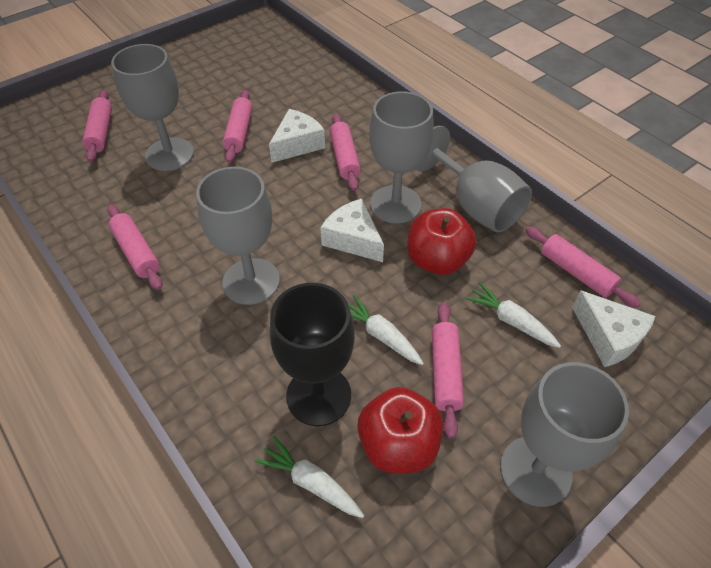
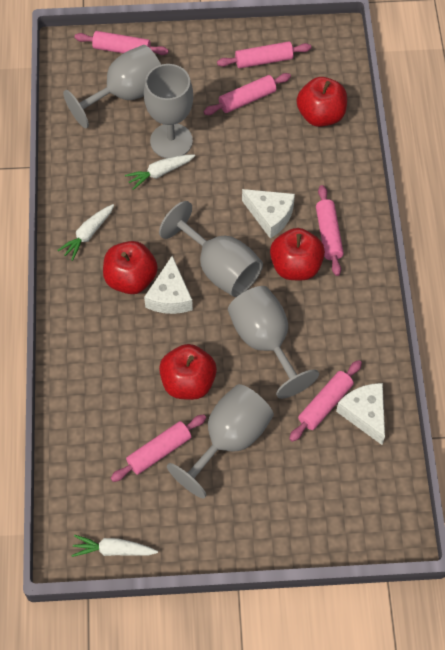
black goblet: 1 -> 0
red apple: 2 -> 4

